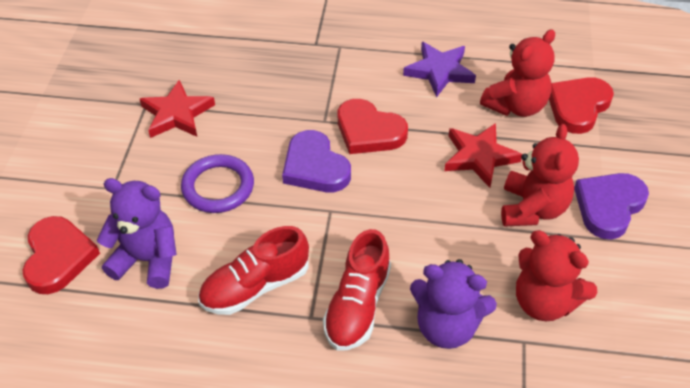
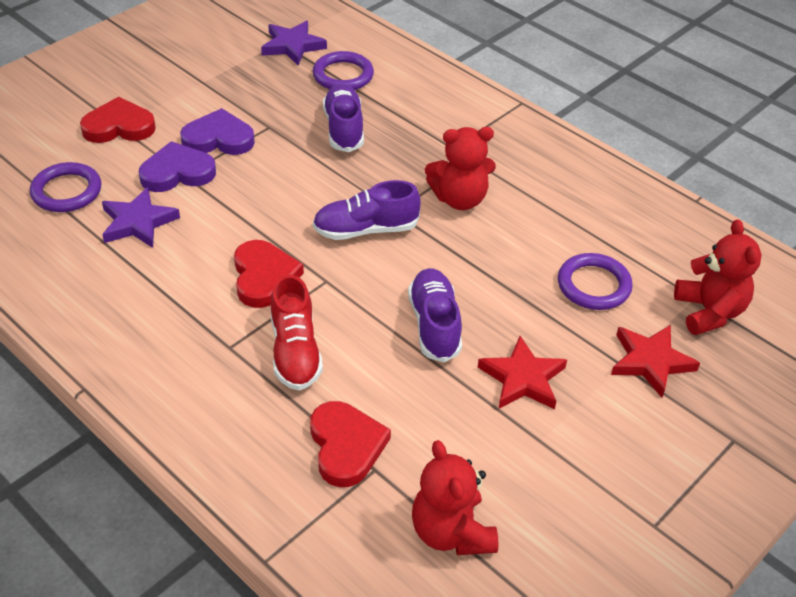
purple ring: 1 -> 3
purple shoe: 0 -> 3
purple star: 1 -> 2
purple teddy bear: 2 -> 0
red shoe: 2 -> 1

